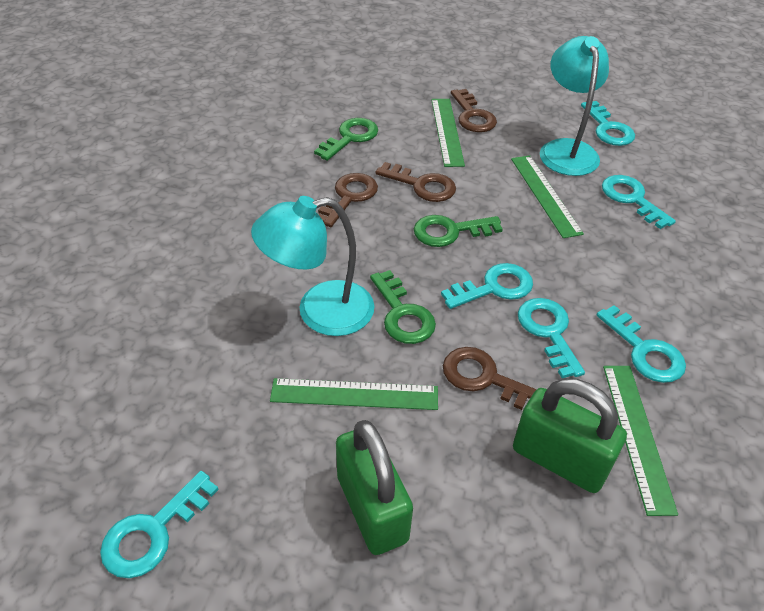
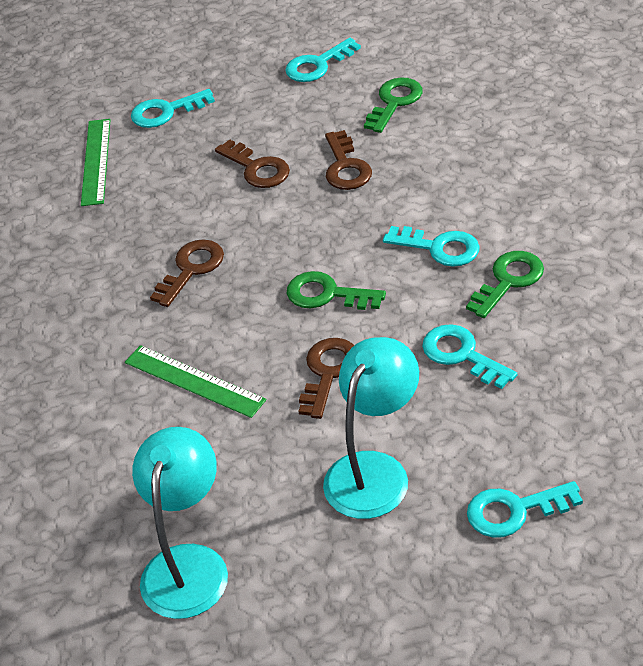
green padlock: 2 -> 0
green ruler: 4 -> 2
turquoise key: 6 -> 5

